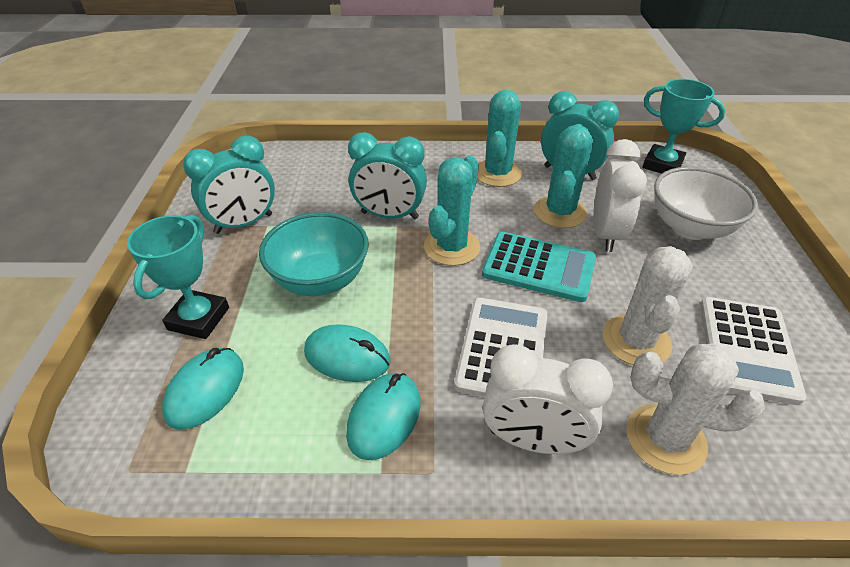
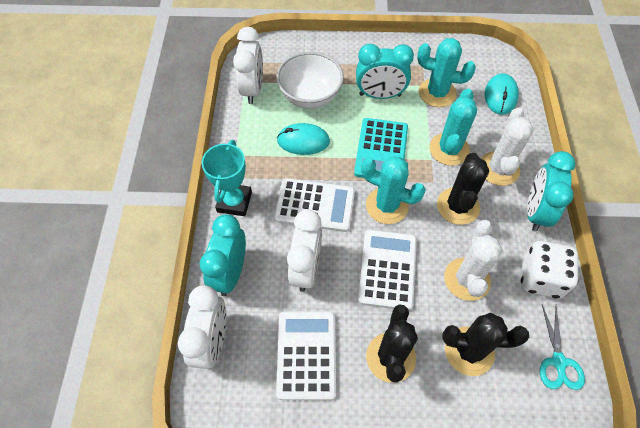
black cactus: 0 -> 3
turquoise bowl: 1 -> 0
turquoise mouse: 3 -> 2
turquoise scissors: 0 -> 1
turquoise trophy: 2 -> 1
white calculator: 2 -> 3
white clock: 2 -> 3
white dice: 0 -> 1

